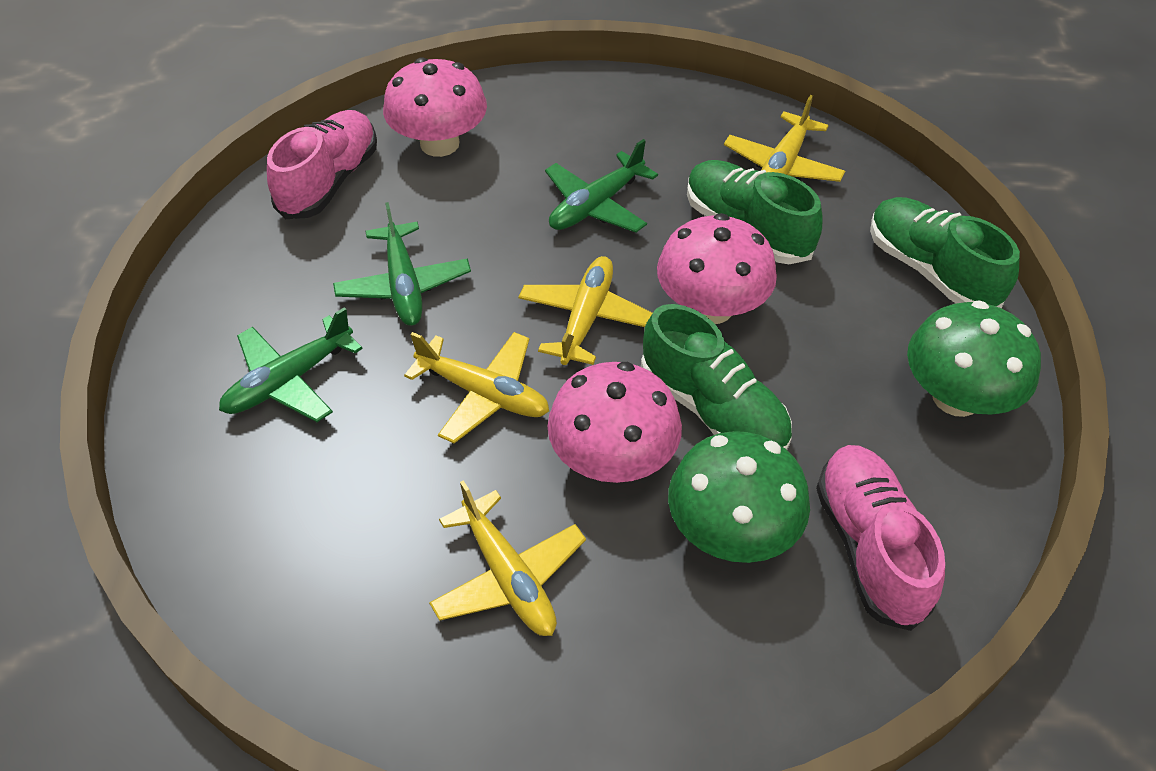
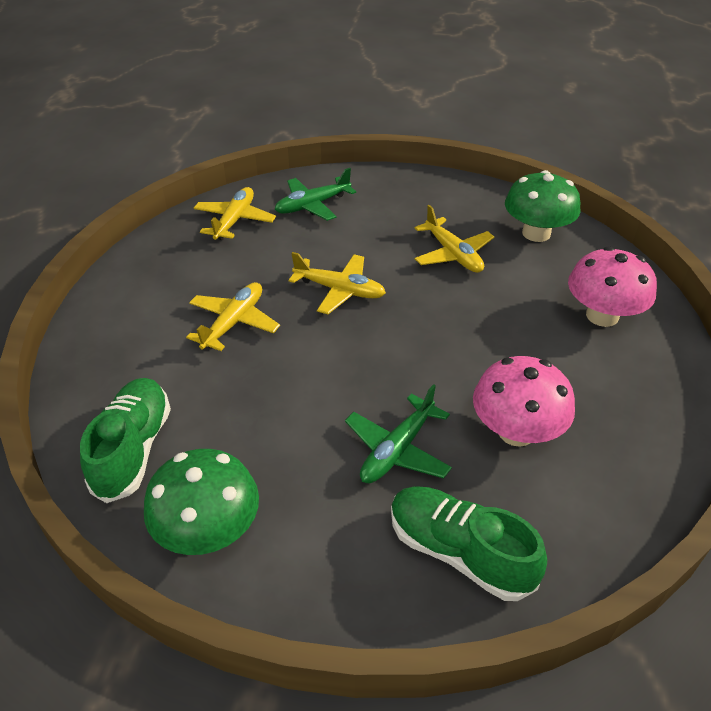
green plane: 3 -> 2
green shoe: 3 -> 2
pink mushroom: 3 -> 2
pink shoe: 2 -> 0

